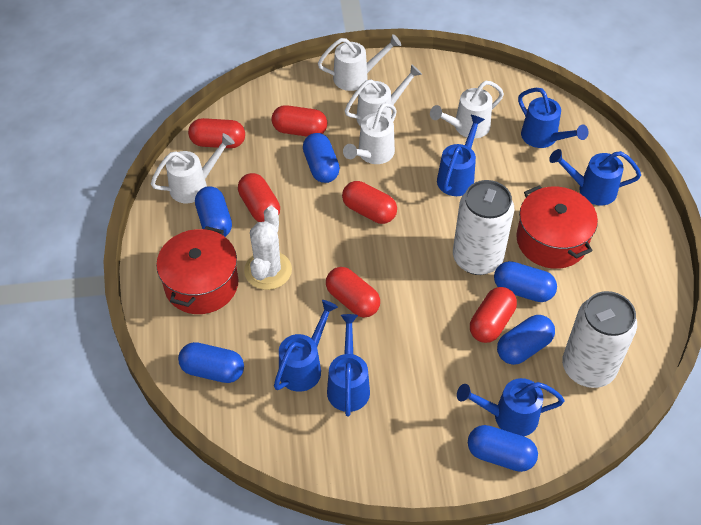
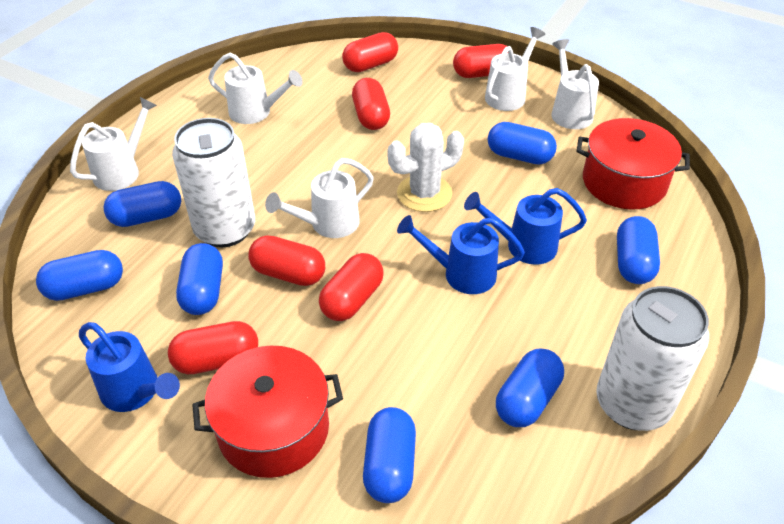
blue capsule: 6 -> 7
blue watering can: 6 -> 3

